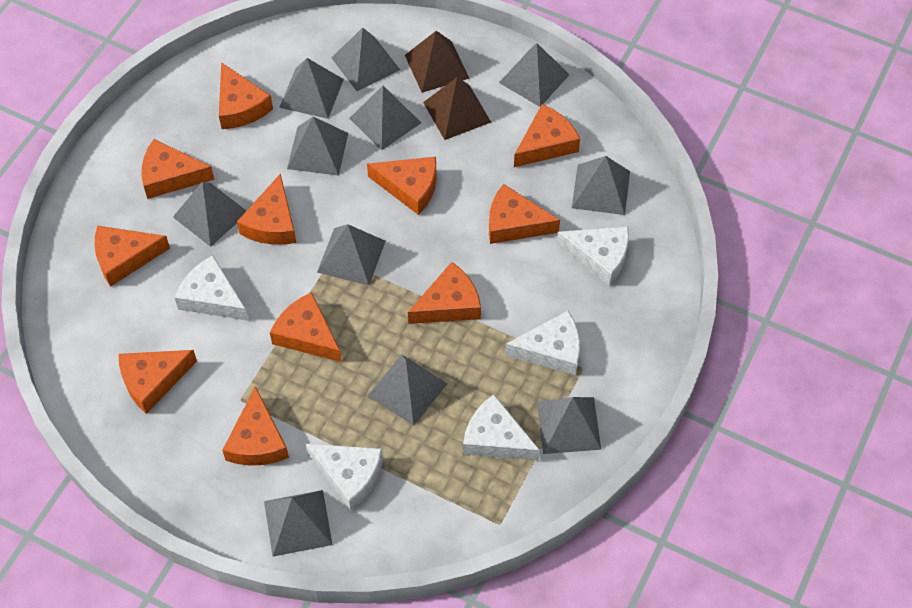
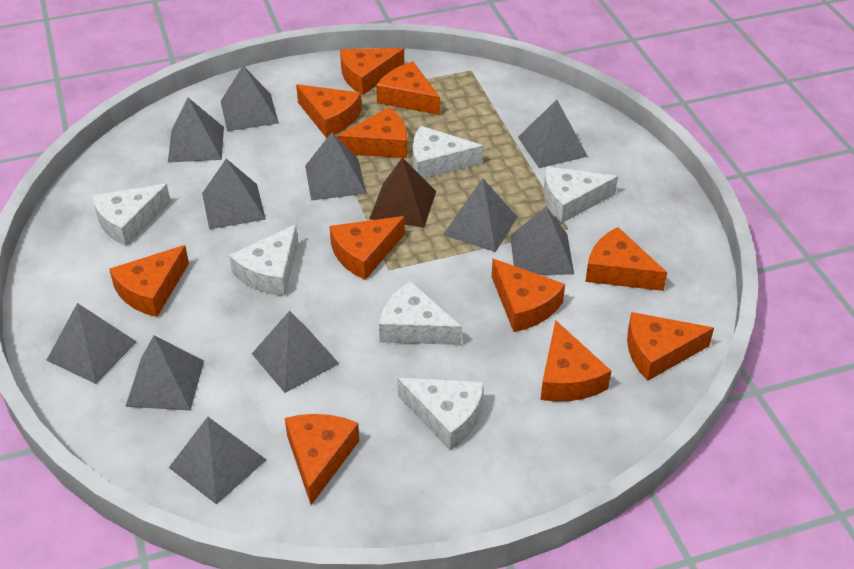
brown pyramid: 2 -> 1
white cheese: 5 -> 6

